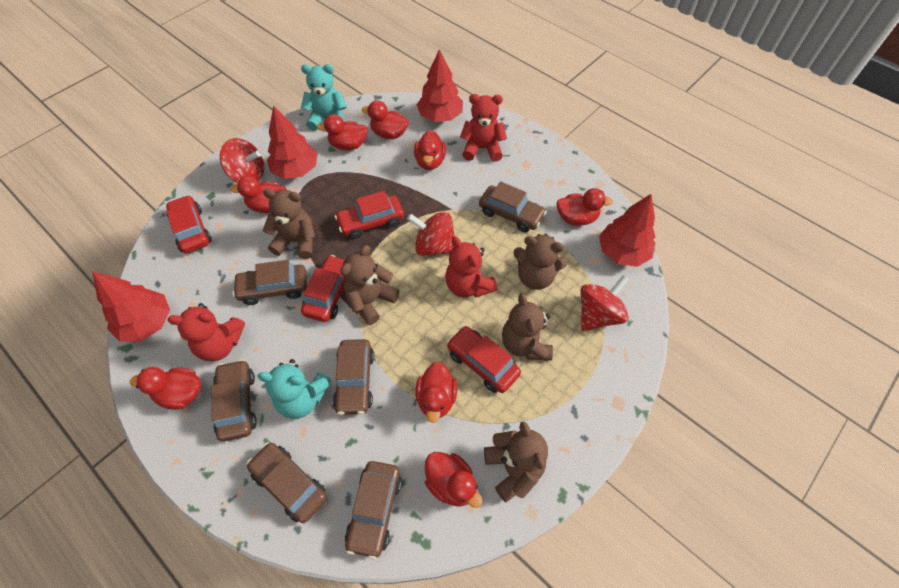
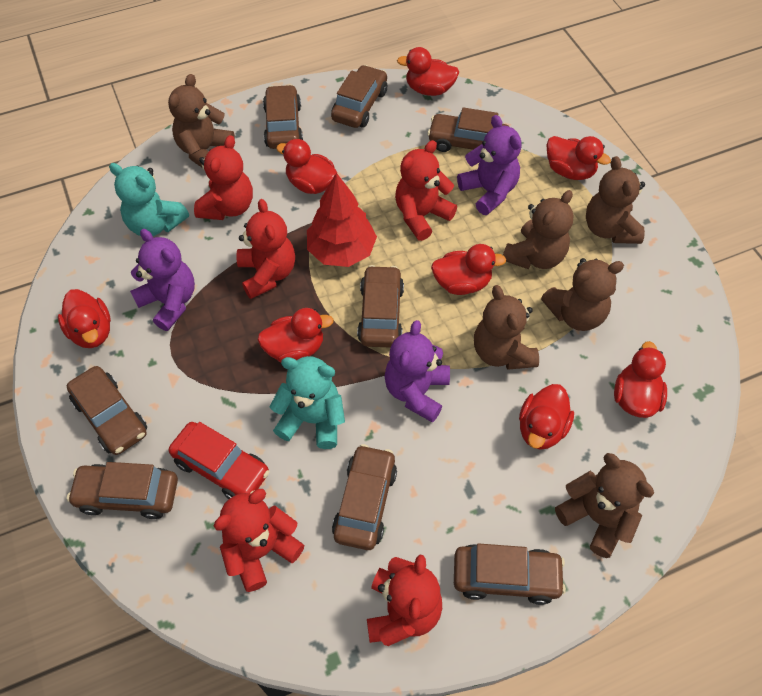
brown car: 6 -> 8
brown teddy bear: 5 -> 6
purple teddy bear: 0 -> 3
red car: 4 -> 1
red spinning top: 3 -> 0
red teddy bear: 3 -> 5
red tree: 4 -> 1

